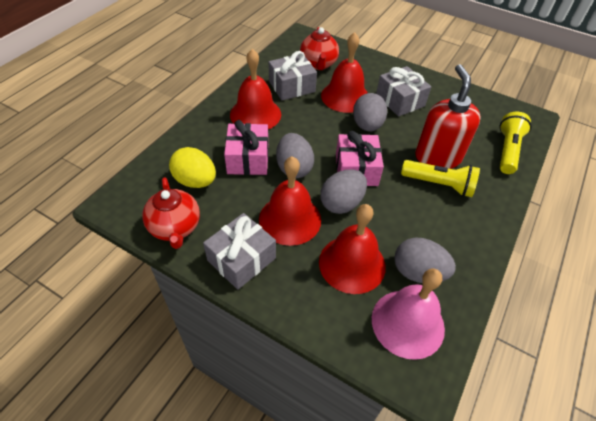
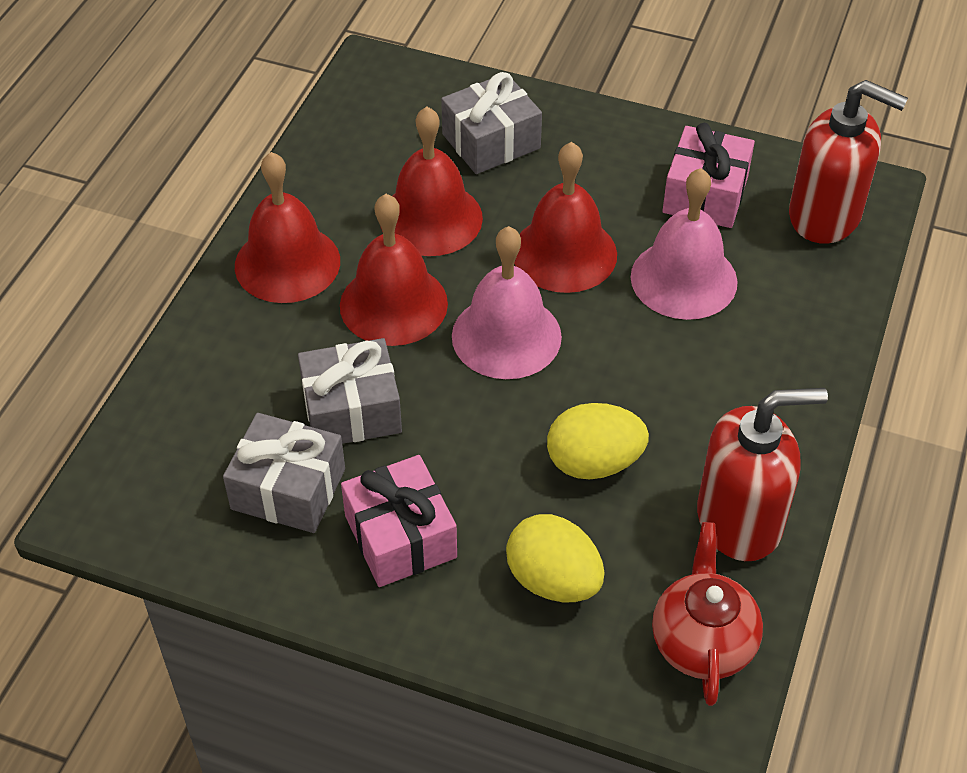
grey egg: 4 -> 0
pink bell: 1 -> 2
red soap dispenser: 1 -> 2
red teapot: 2 -> 1
yellow egg: 1 -> 2
yellow flashlight: 2 -> 0

